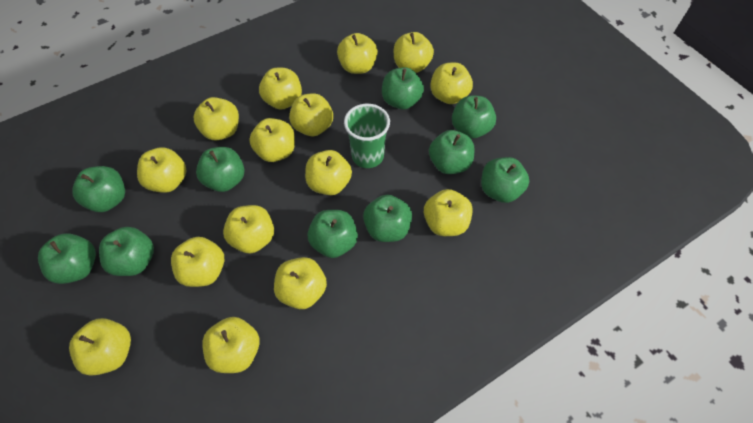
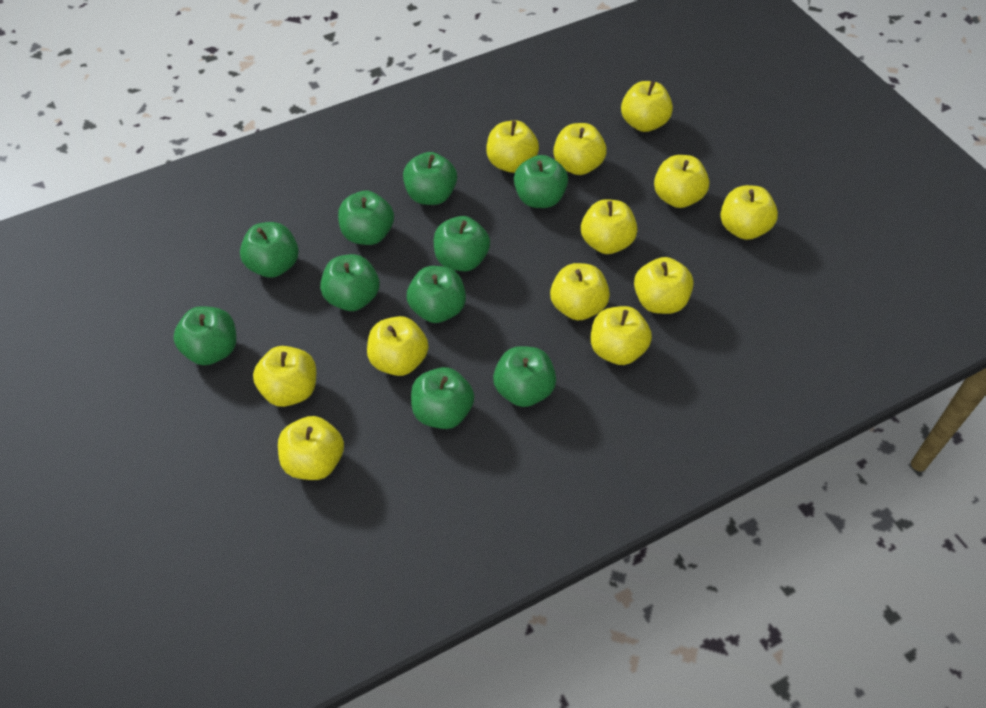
green cup: 1 -> 0
yellow apple: 15 -> 12

